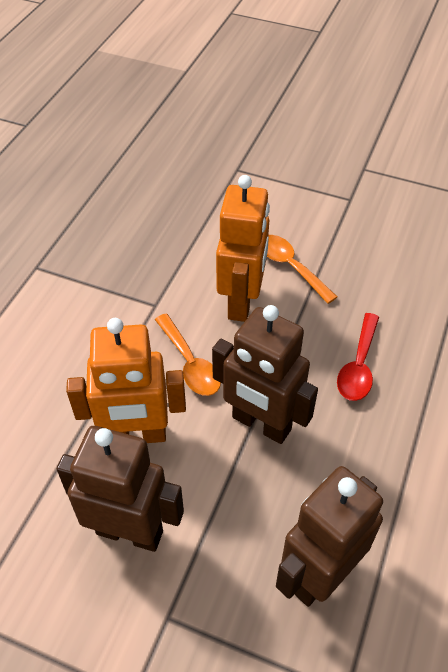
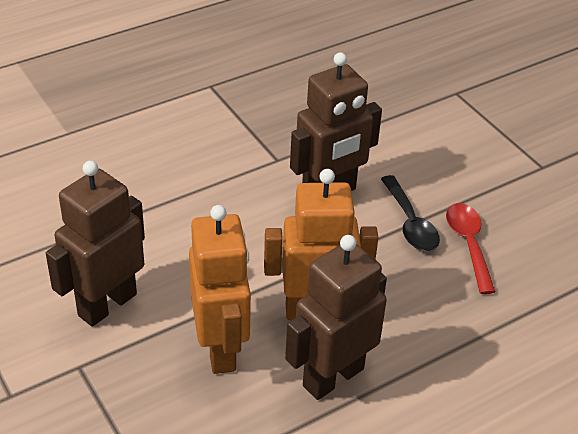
black spoon: 0 -> 1
orange spoon: 2 -> 0

